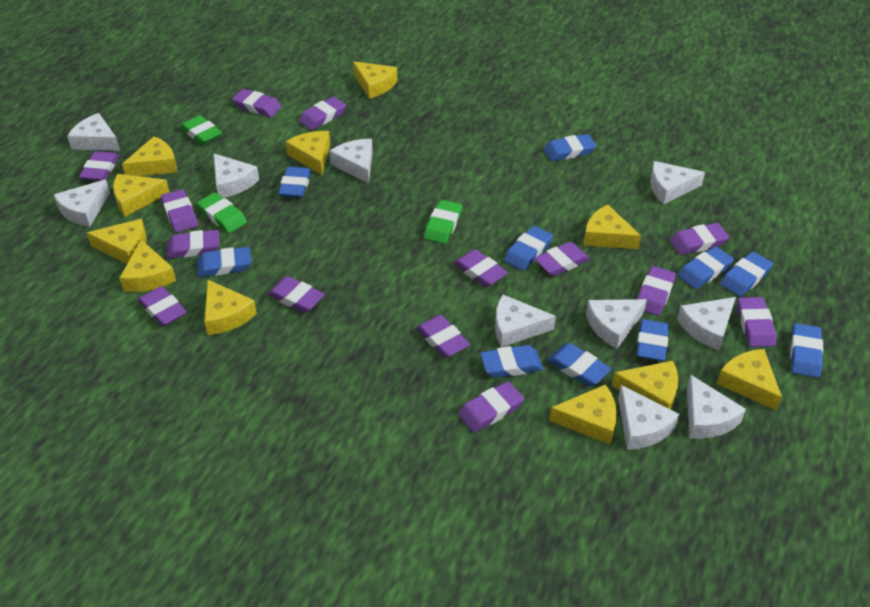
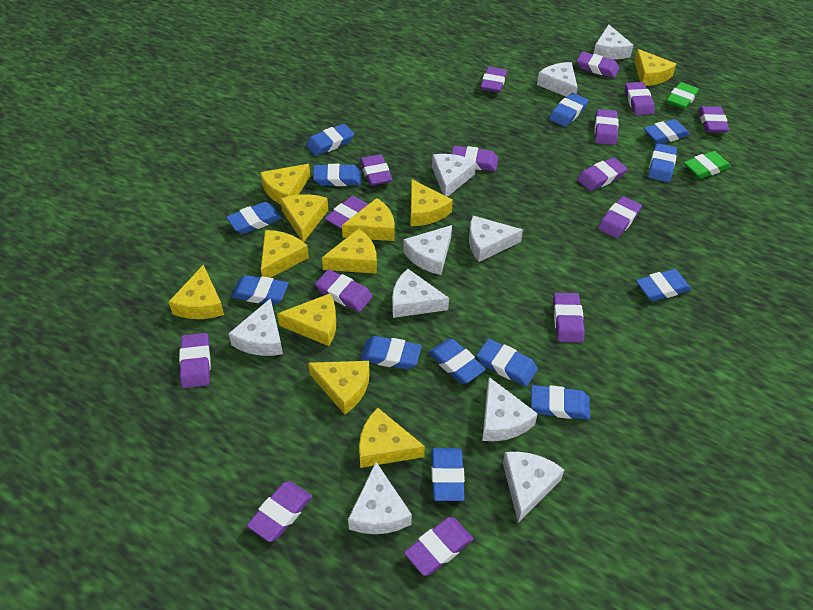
blue eraser: 10 -> 13
green eraser: 3 -> 2
purple eraser: 14 -> 15

